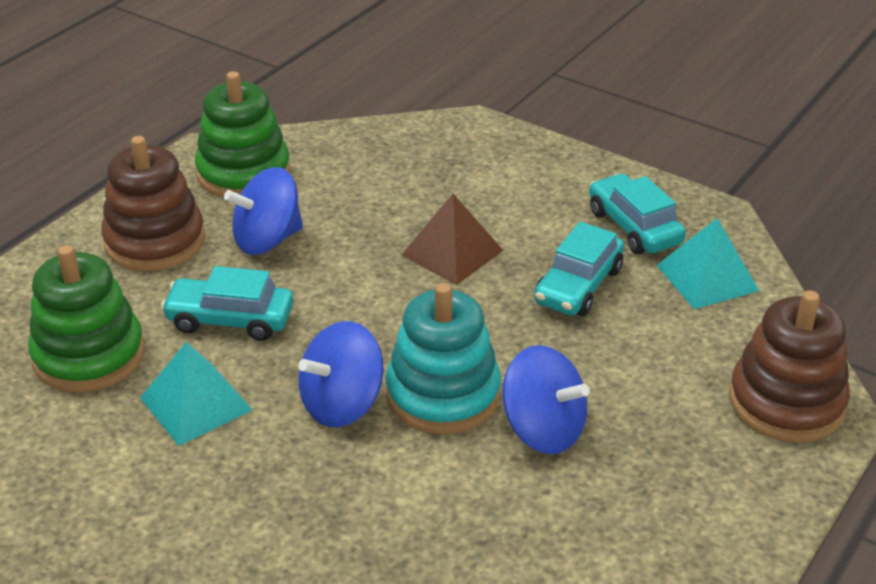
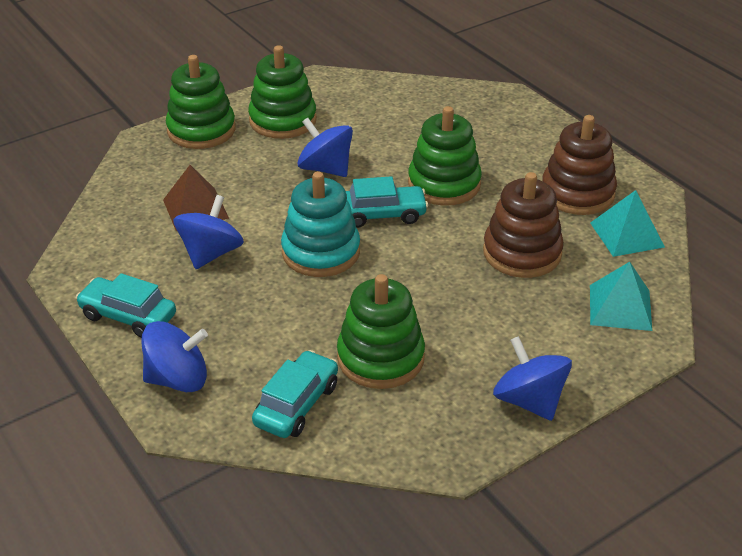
blue spinning top: 3 -> 4
green stacking toy: 2 -> 4

